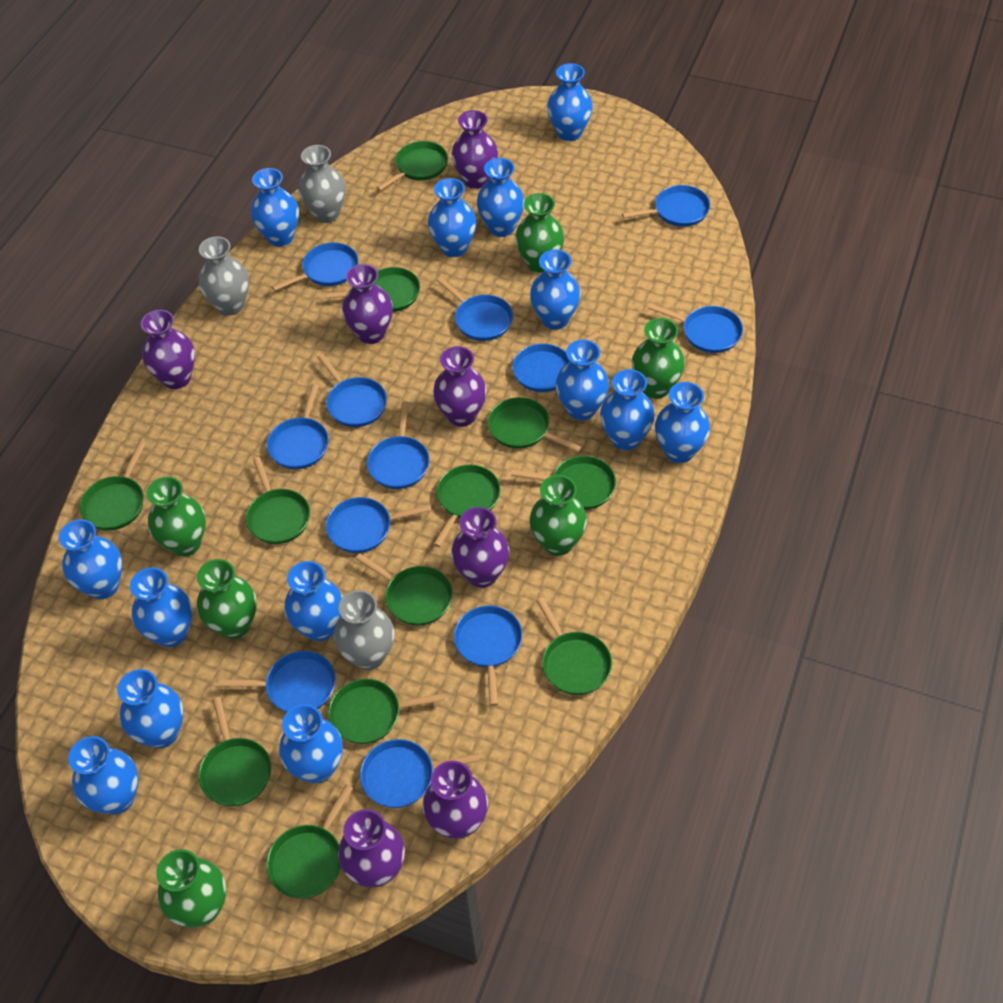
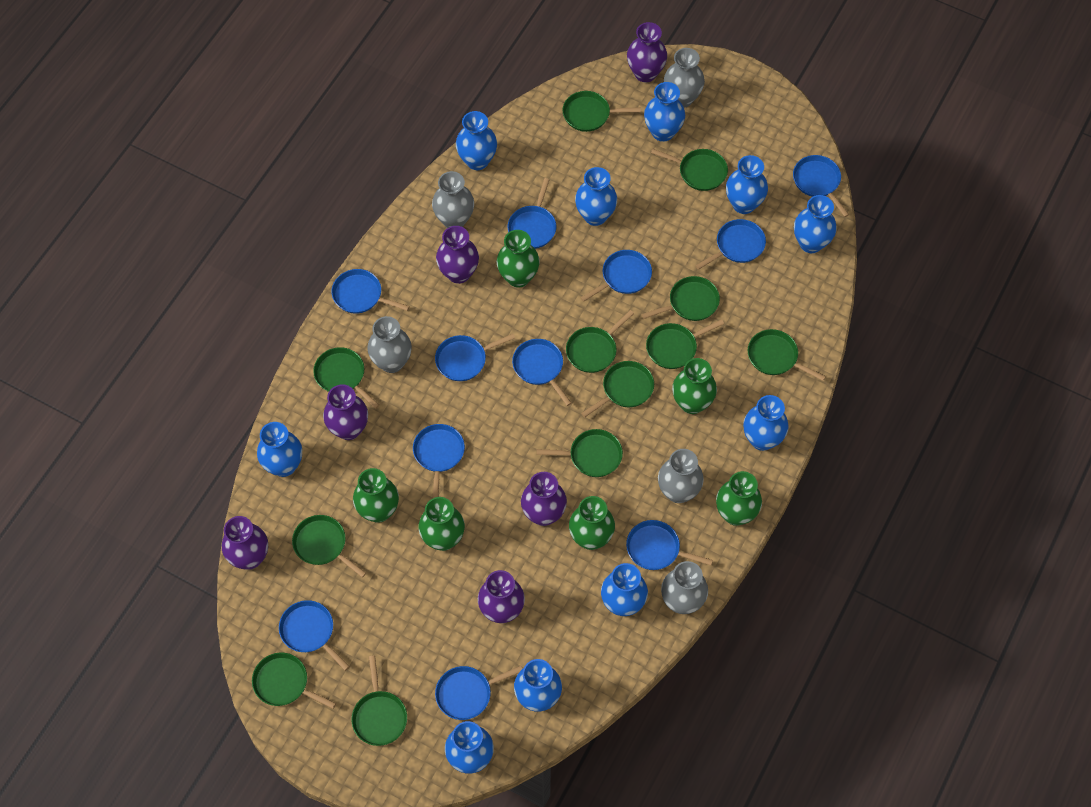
blue pan: 12 -> 11
blue vase: 14 -> 10
grey vase: 3 -> 5
purple vase: 7 -> 6

